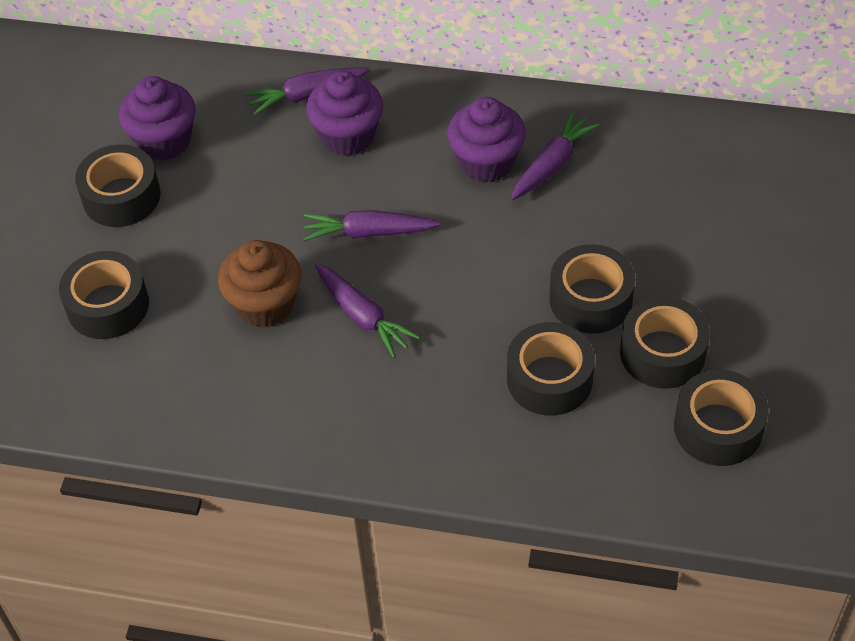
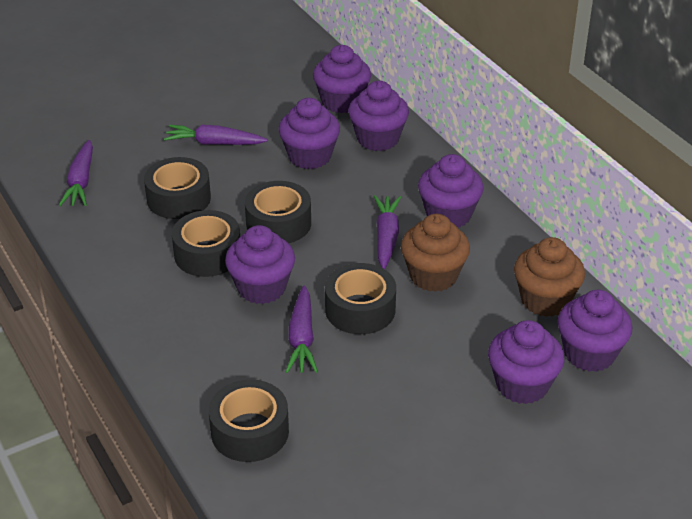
black tape: 6 -> 5
brown cupcake: 1 -> 2
purple cupcake: 3 -> 7

